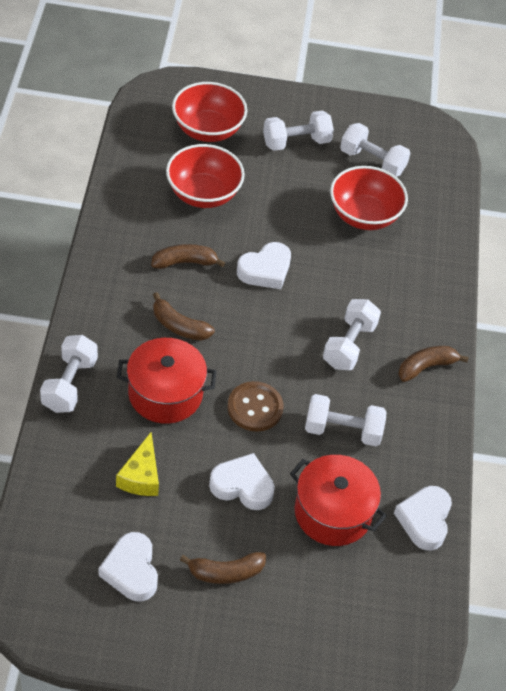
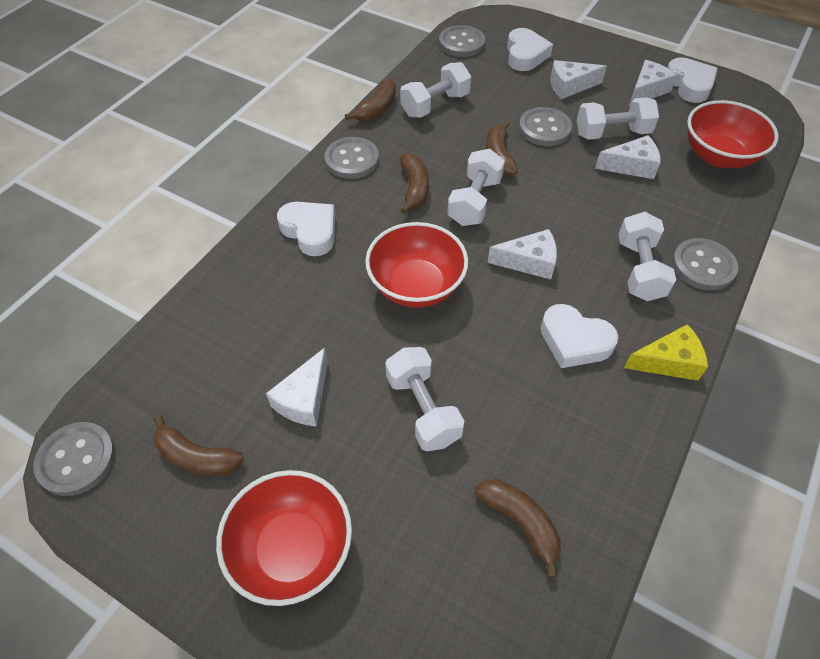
brown banana: 4 -> 5
brown button: 1 -> 0
grey button: 0 -> 5
red pot: 2 -> 0
white cheese: 0 -> 5

